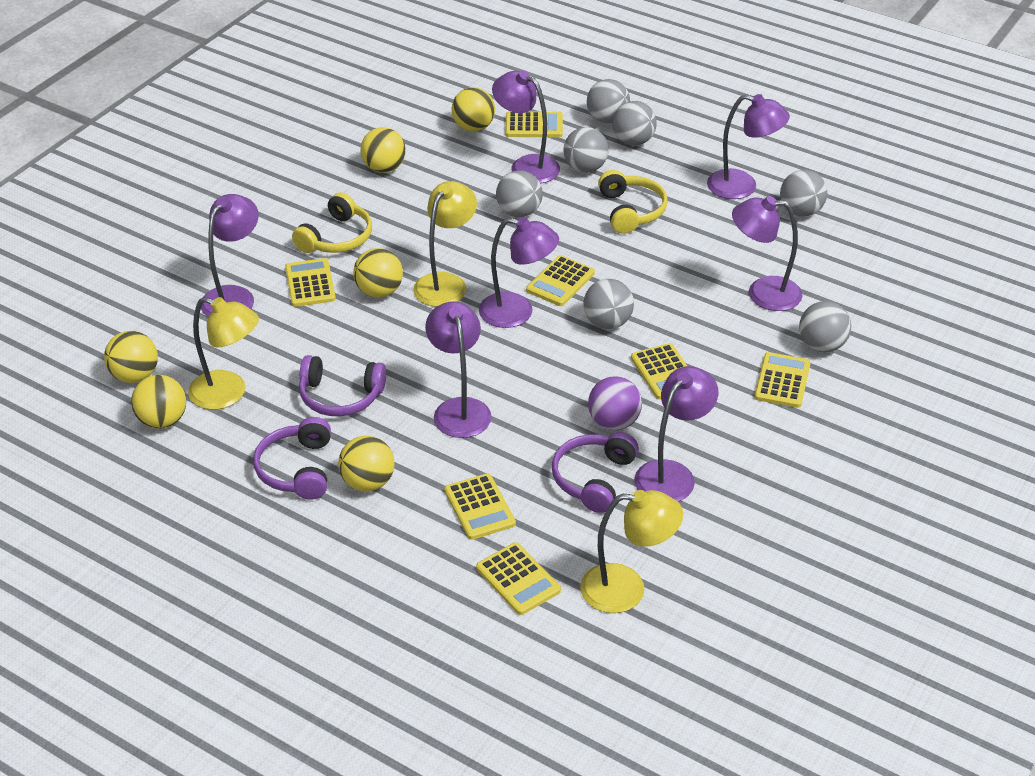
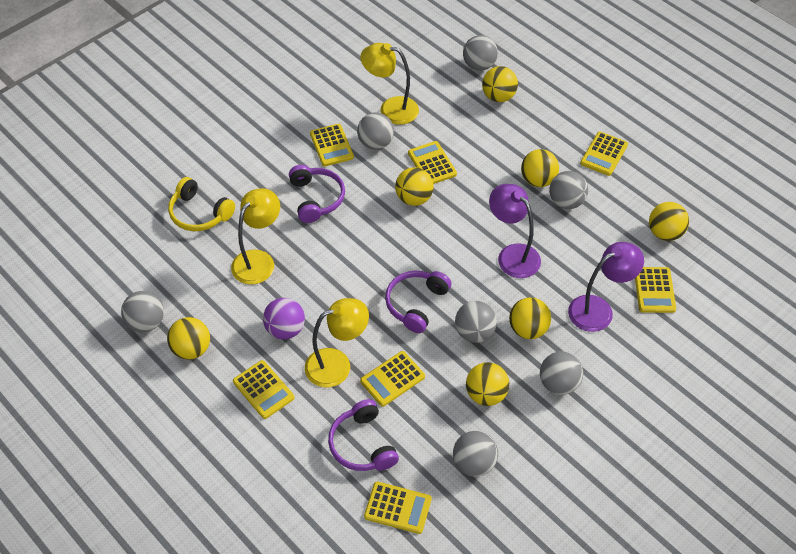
purple lamp: 7 -> 2
yellow ball: 6 -> 7
yellow headphones: 2 -> 1

